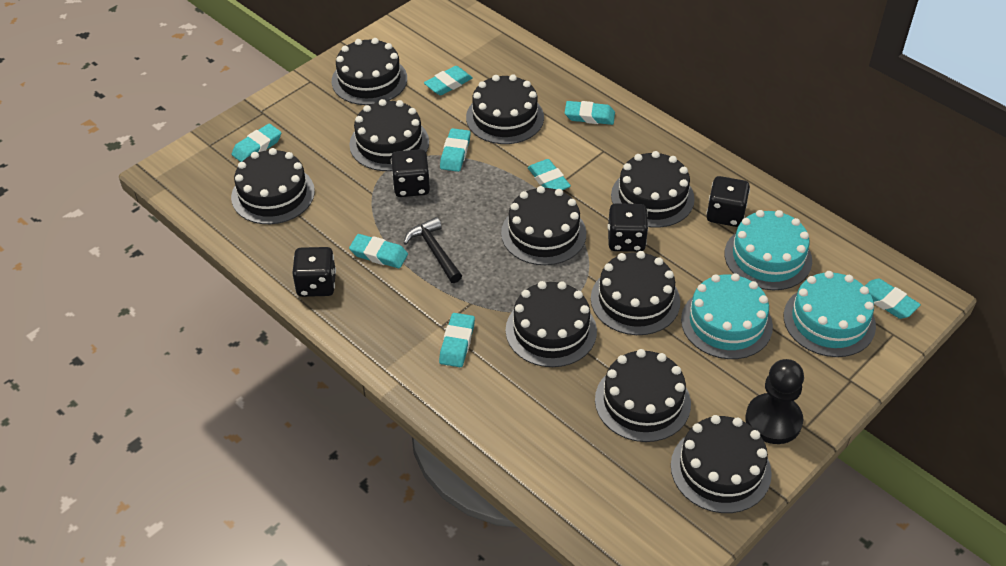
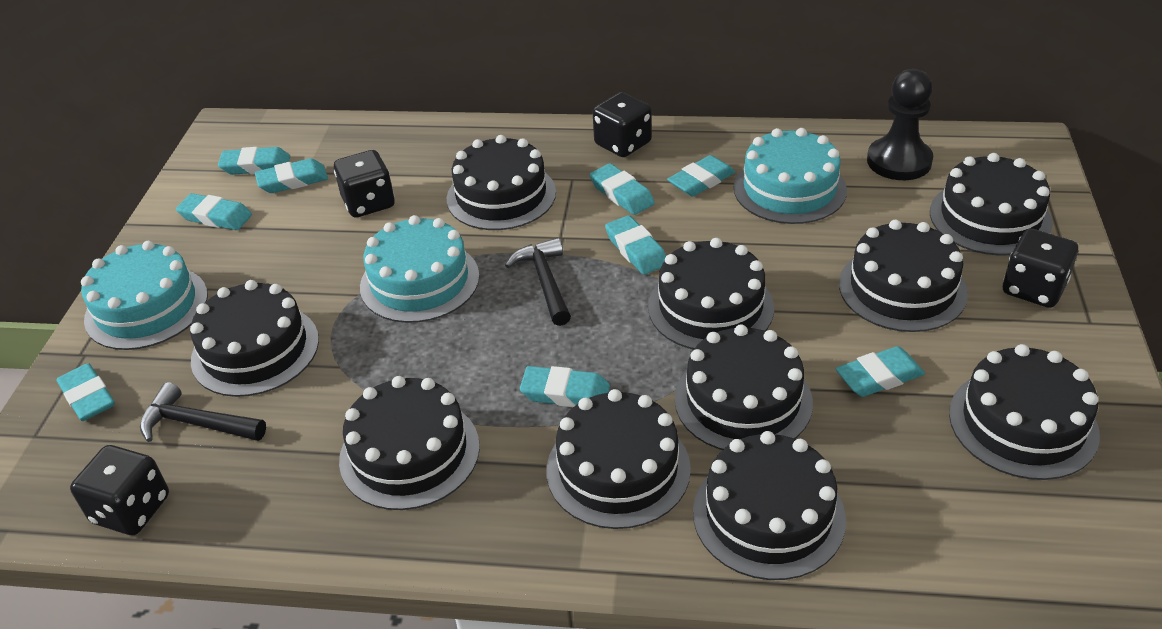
black hammer: 1 -> 2
turquoise eraser: 8 -> 9

